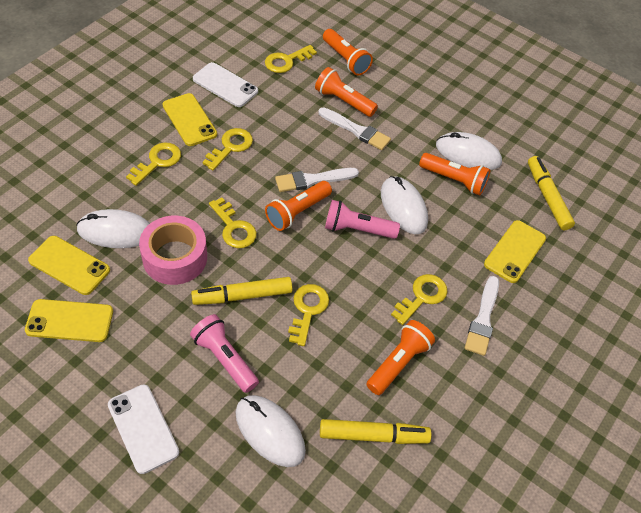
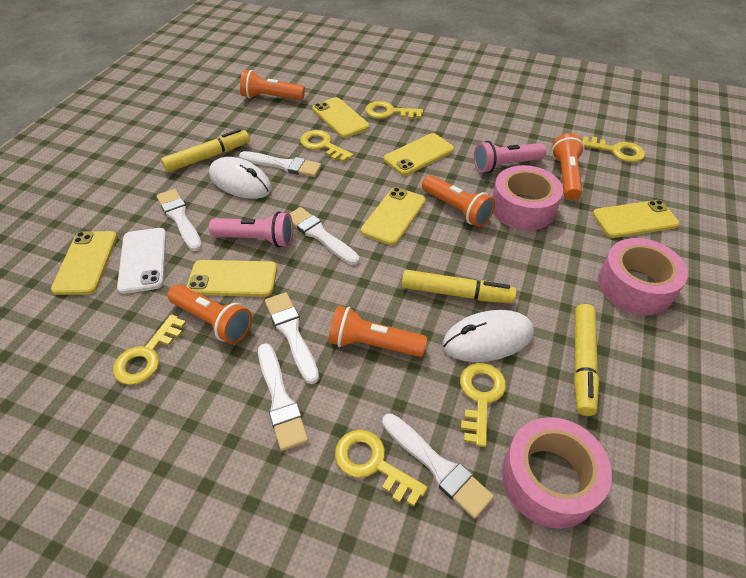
pink tape: 1 -> 3
white brush: 3 -> 6
white mouse: 4 -> 2
white phone: 2 -> 1
yellow phone: 4 -> 6

